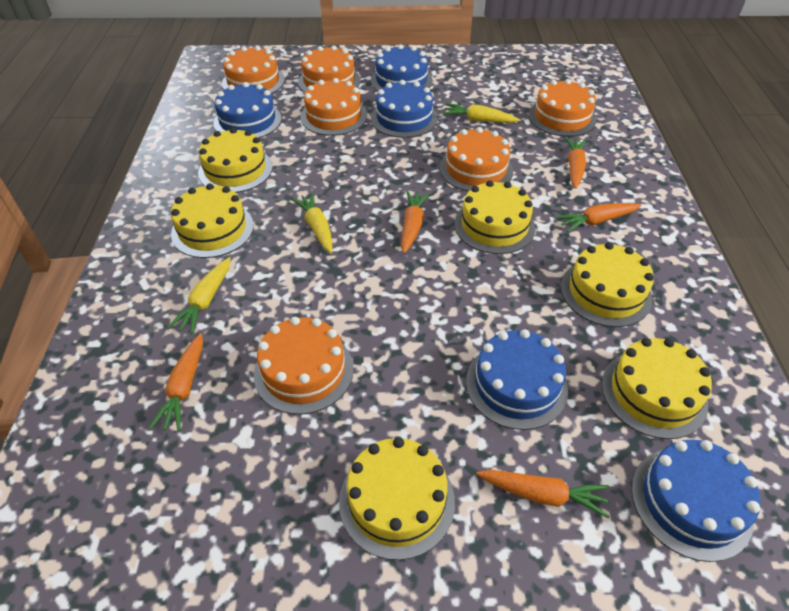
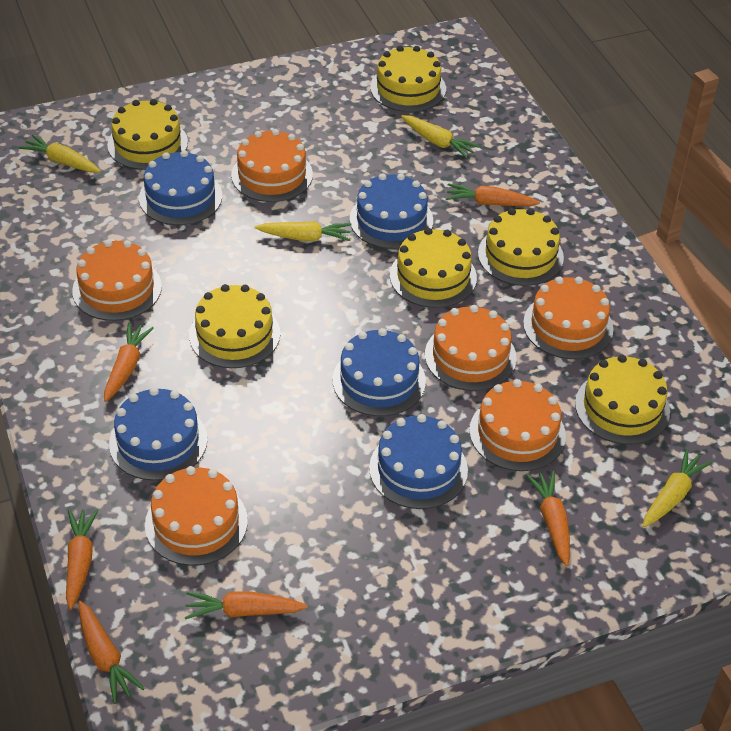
orange carrot: 5 -> 6
yellow carrot: 3 -> 4

